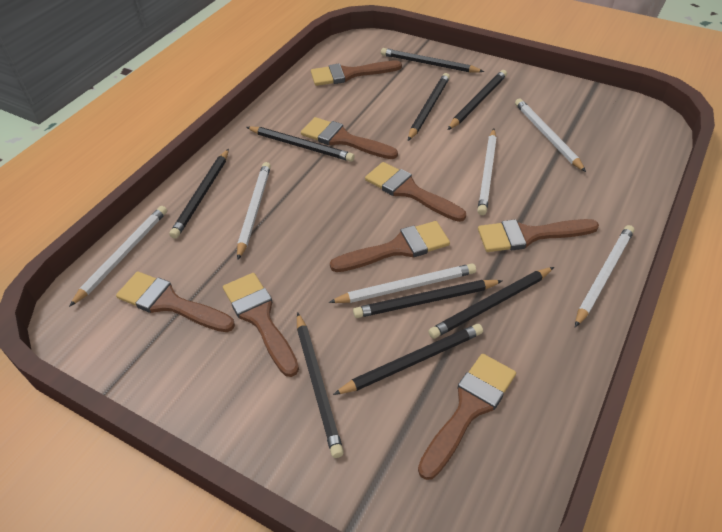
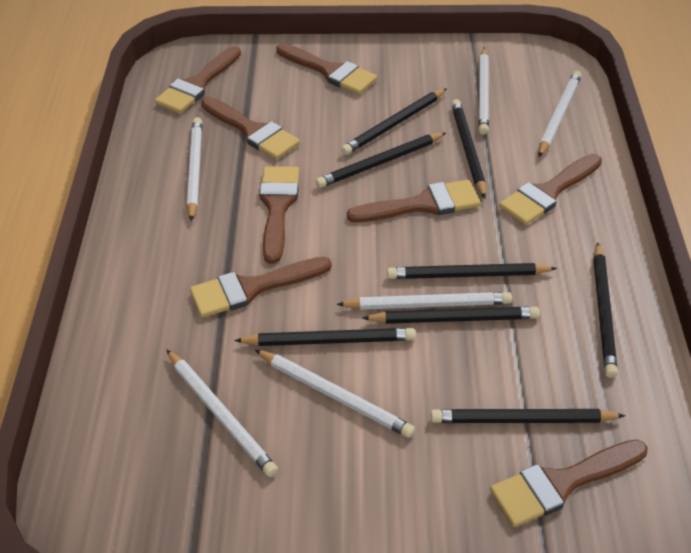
black pencil: 9 -> 8

